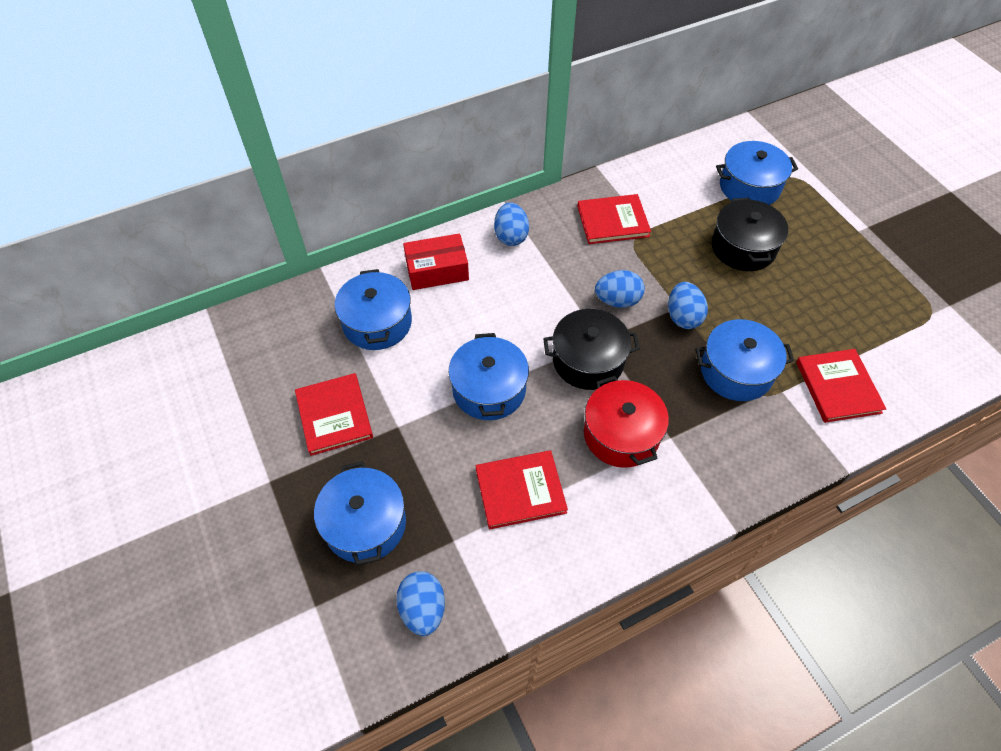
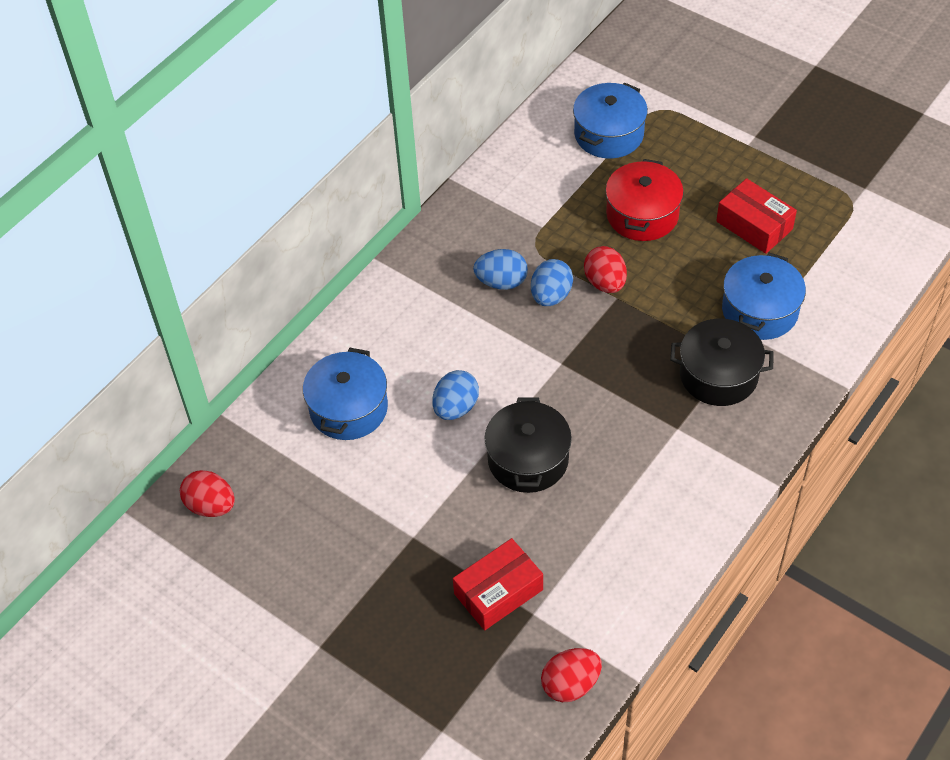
blue egg: 4 -> 3
blue pot: 5 -> 3
red book: 4 -> 0
red box: 1 -> 2
red egg: 0 -> 3

